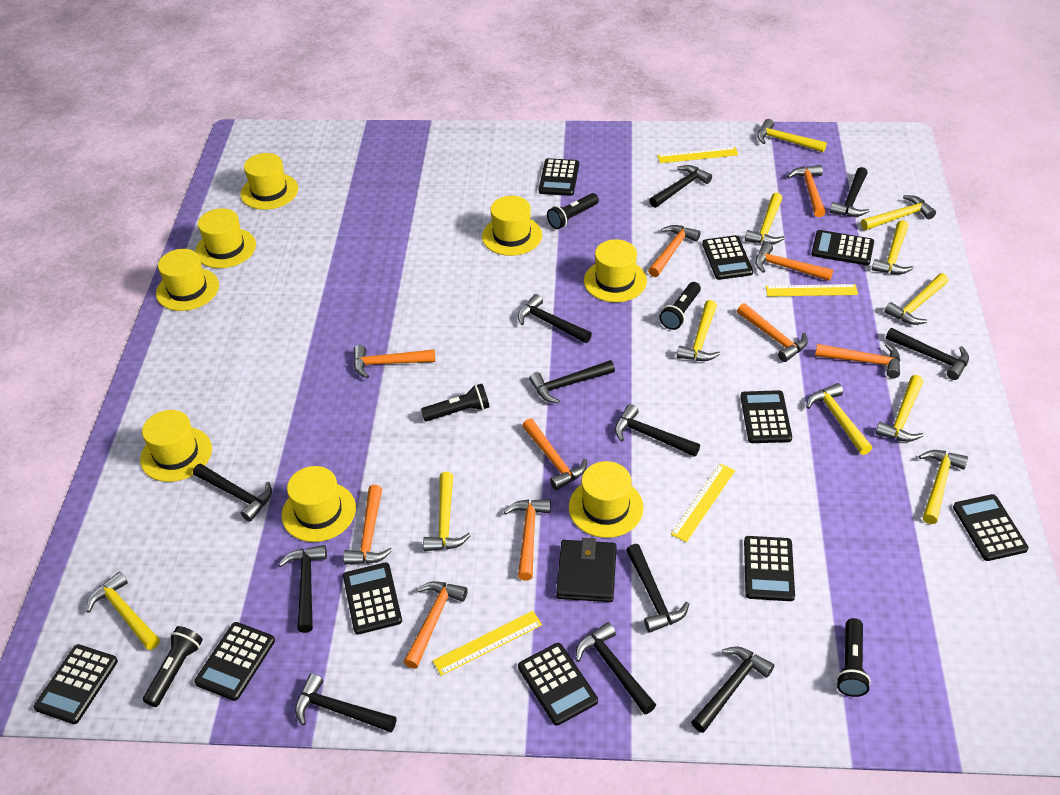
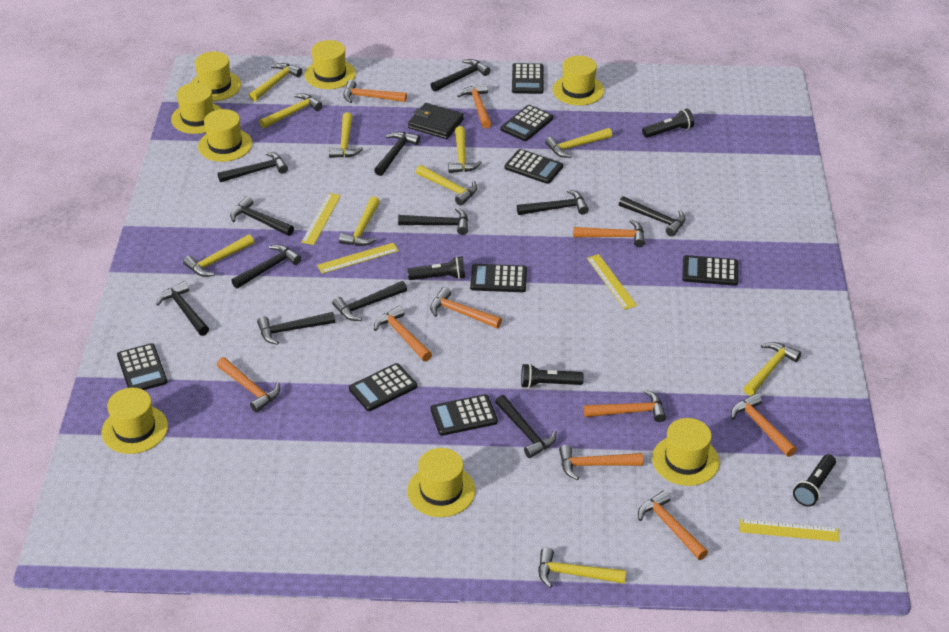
black calculator: 10 -> 8
black flashlight: 5 -> 4
yellow hammer: 11 -> 10

